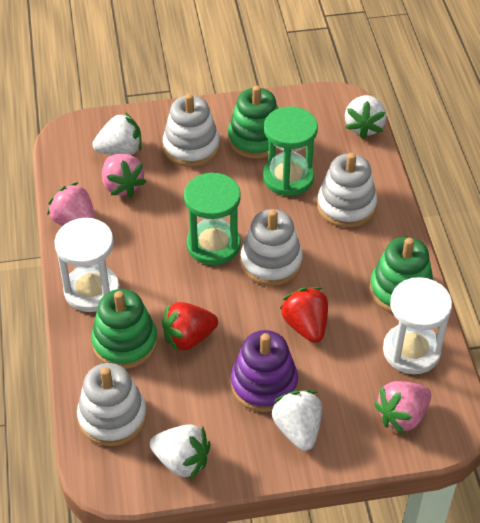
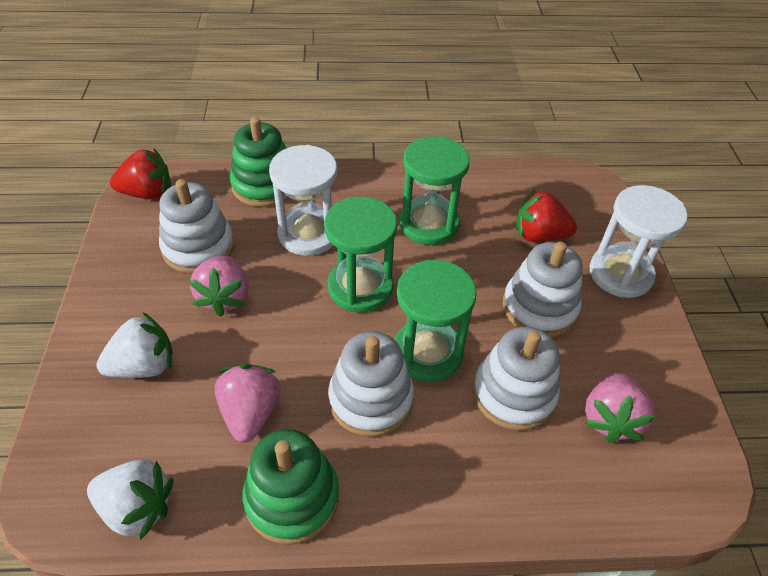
green hourglass: 2 -> 3
green stacking toy: 3 -> 2
purple stacking toy: 1 -> 0
white strawberry: 4 -> 2

